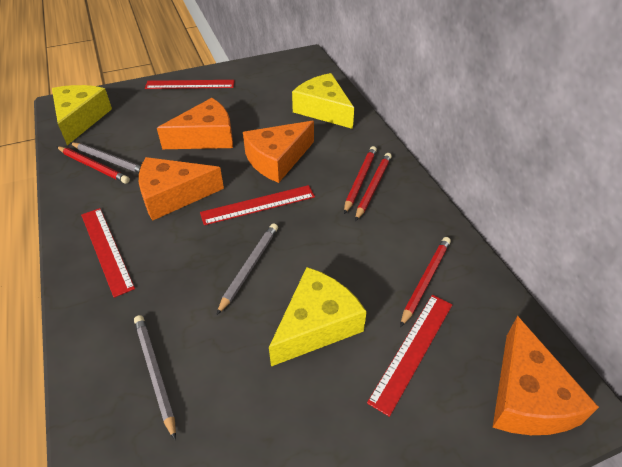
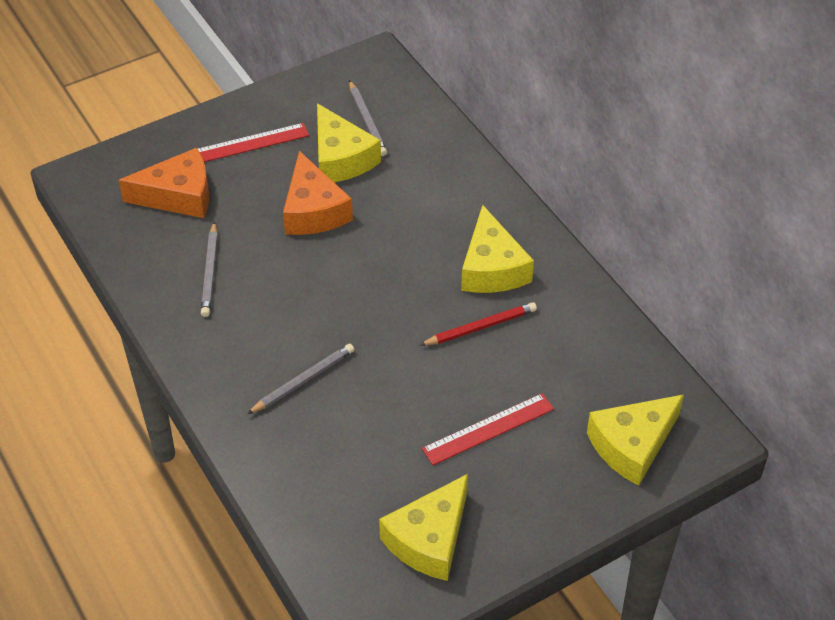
orange cheese: 4 -> 2
red pencil: 4 -> 1
red ruler: 4 -> 2
yellow cheese: 3 -> 4

